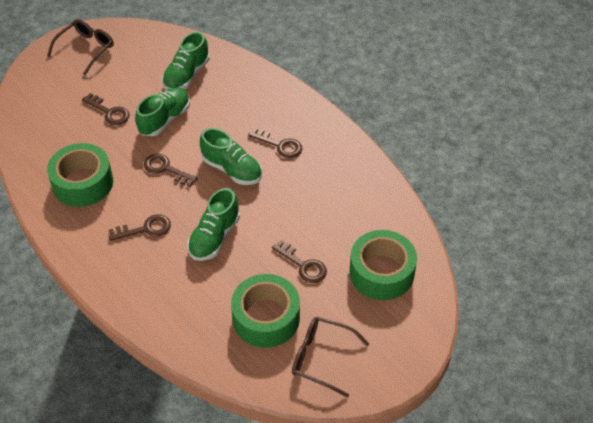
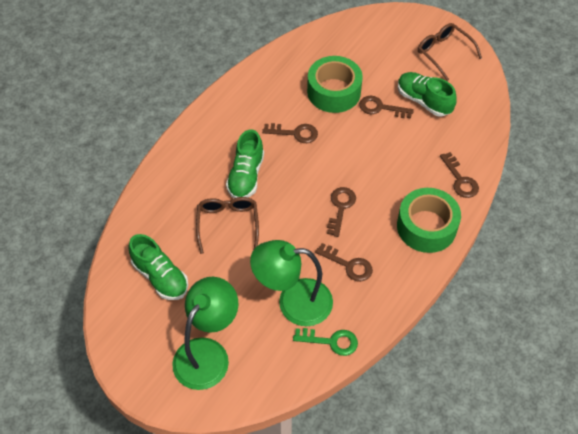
green key: 0 -> 1
green lamp: 0 -> 2
green shoe: 4 -> 3
green tape: 3 -> 2

